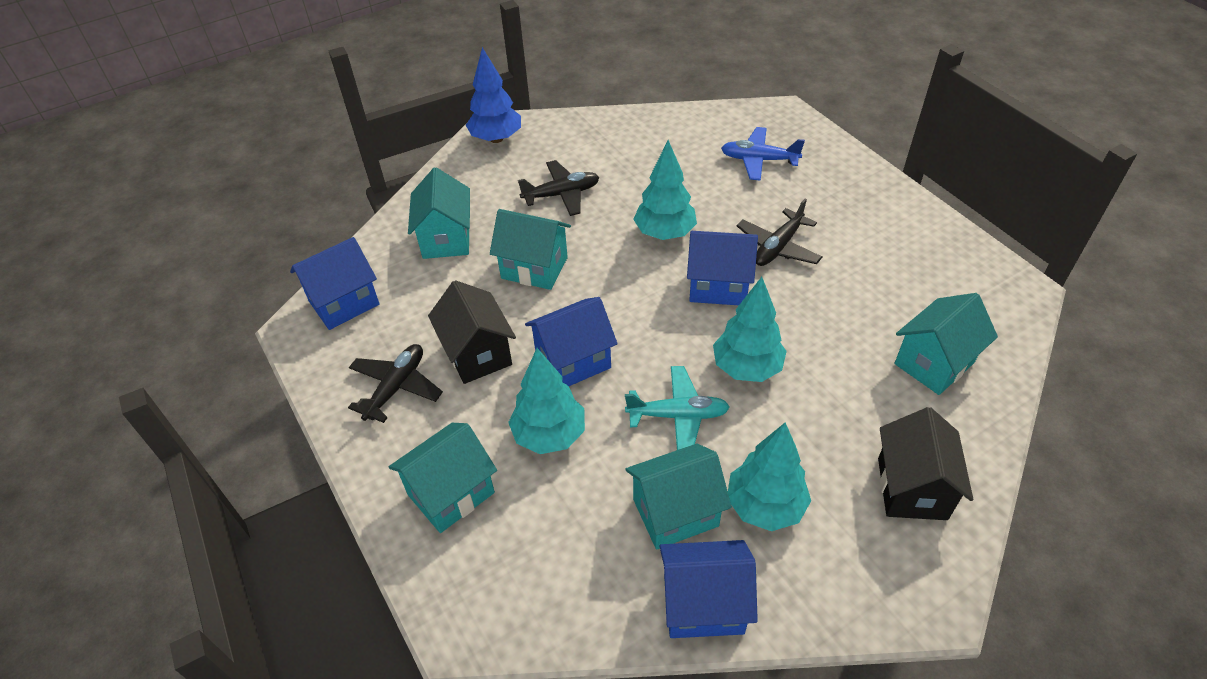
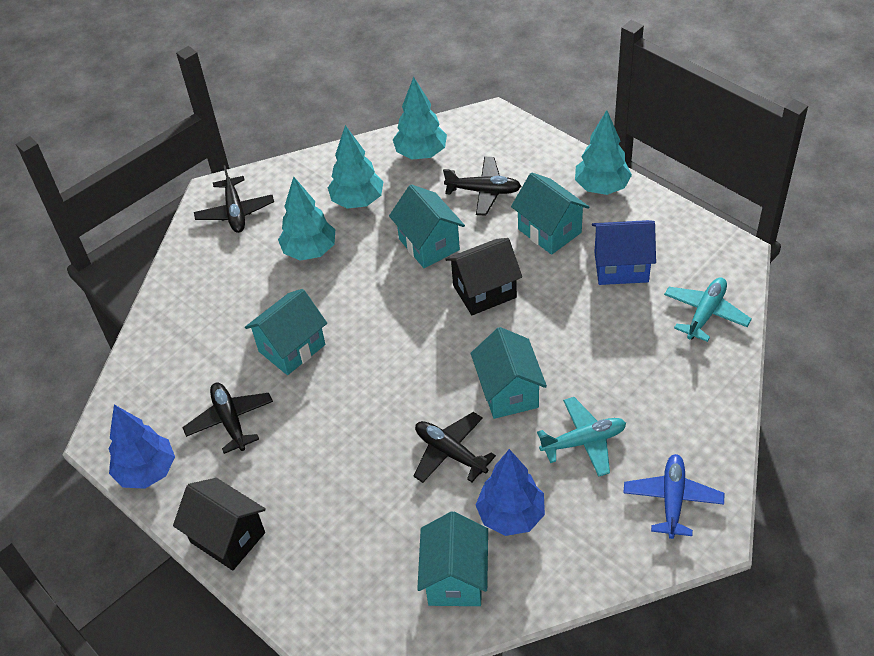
black plane: 3 -> 4
blue house: 4 -> 1
blue tree: 1 -> 2
turquoise plane: 1 -> 2

